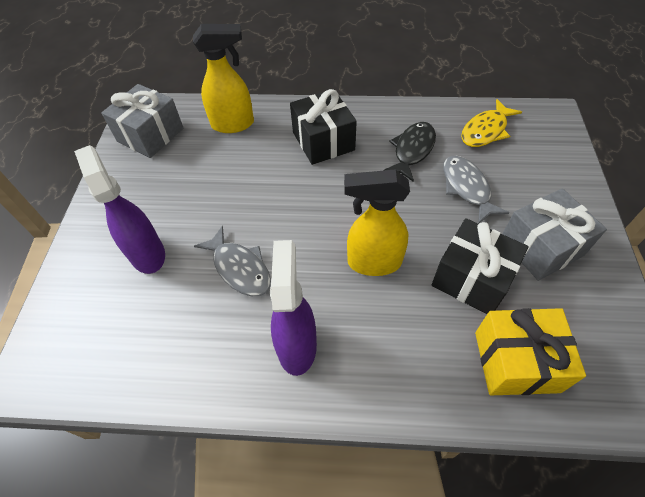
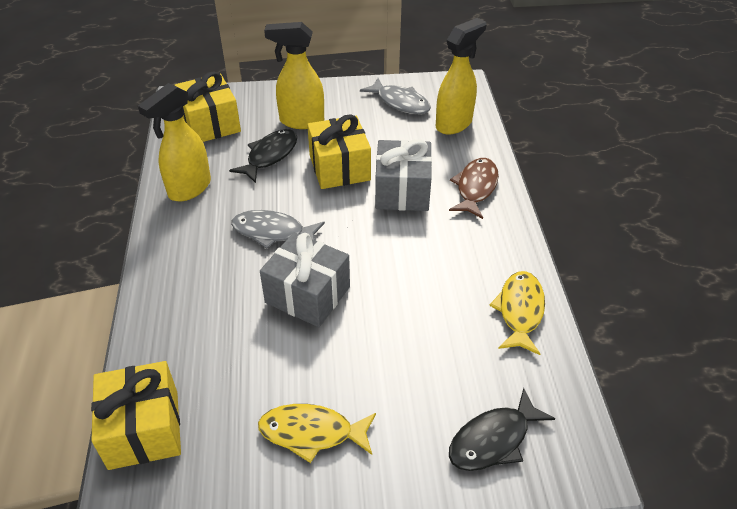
black fish: 1 -> 2
black gift: 2 -> 0
brown fish: 0 -> 1
purple spray bottle: 2 -> 0
yellow fish: 1 -> 2
yellow gift: 1 -> 3
yellow spray bottle: 2 -> 3

